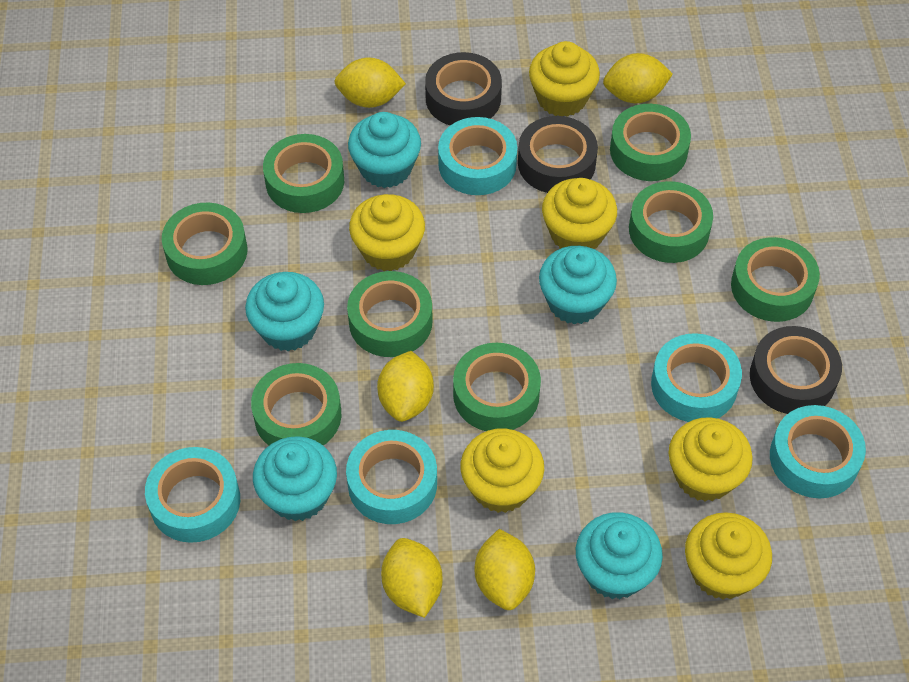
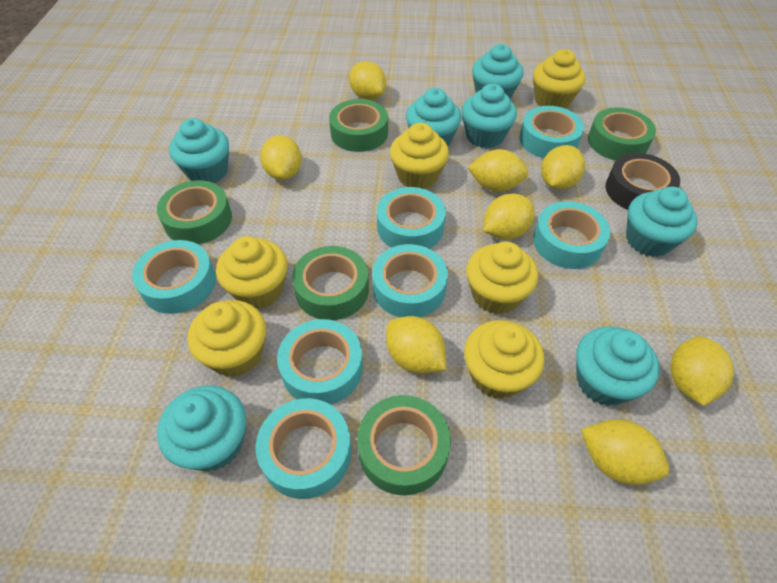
black tape: 3 -> 1
green tape: 8 -> 5
turquoise cupcake: 5 -> 7
turquoise tape: 5 -> 7
yellow lemon: 5 -> 8

